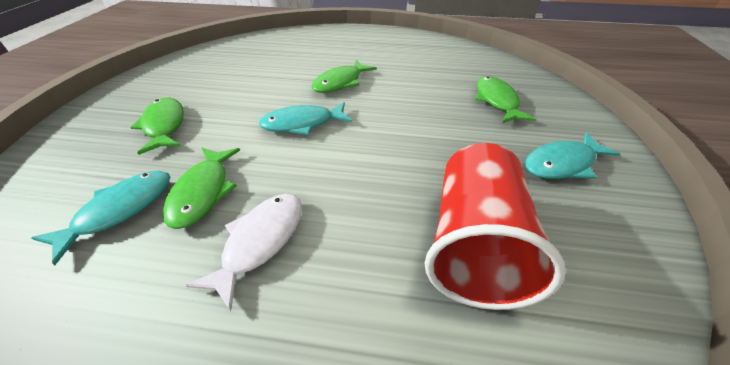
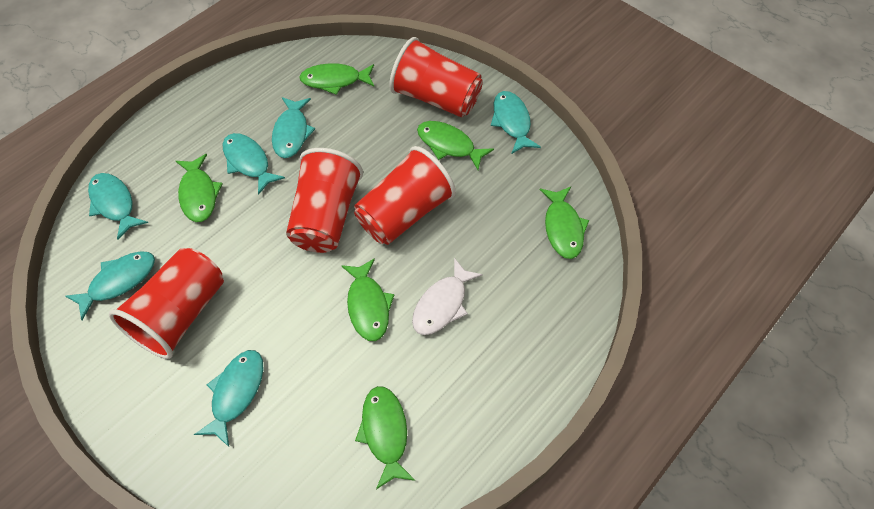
green fish: 4 -> 6
red cup: 1 -> 4
turquoise fish: 3 -> 6

